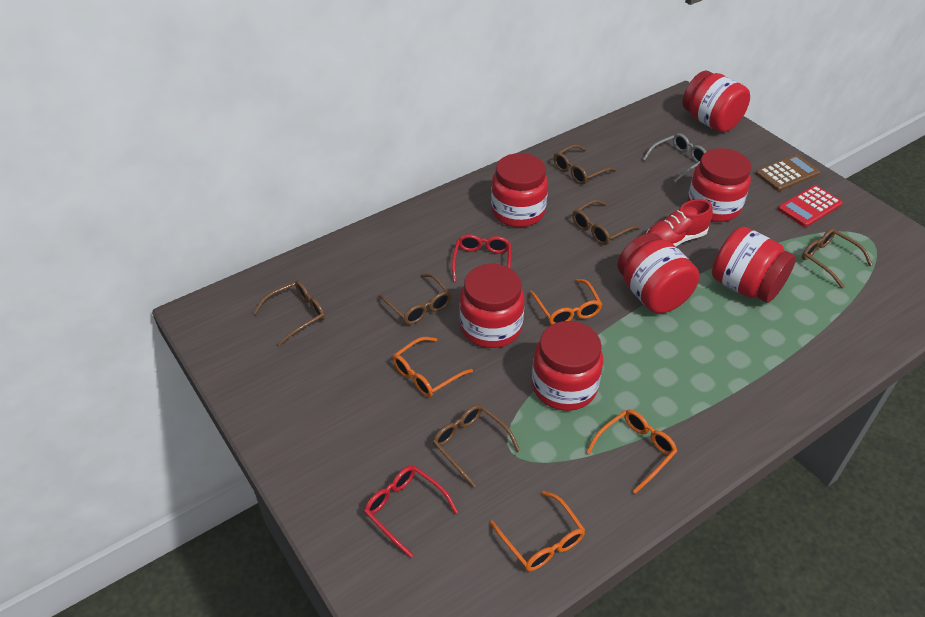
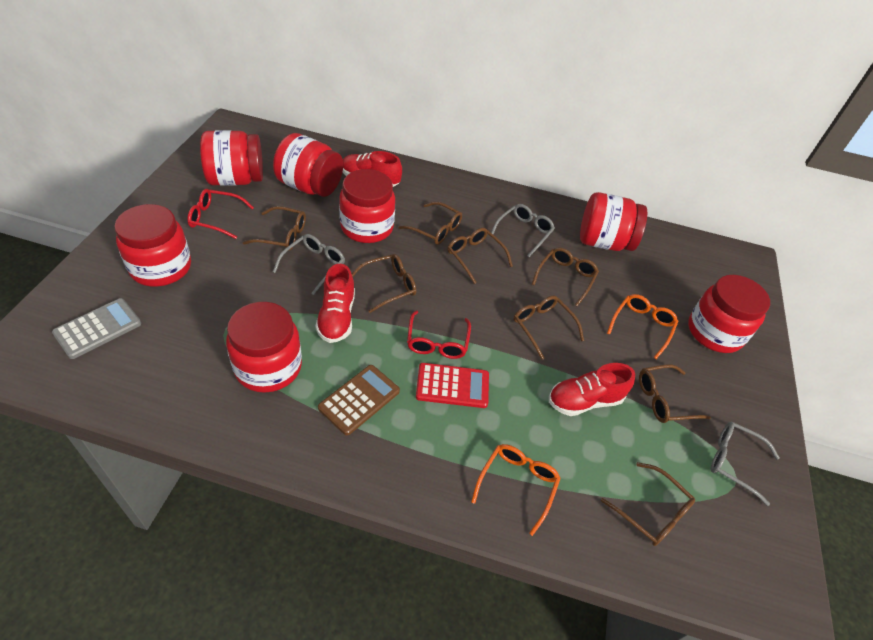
brown glasses: 6 -> 8
grey calculator: 0 -> 1
grey glasses: 1 -> 3
orange glasses: 4 -> 2
red shoe: 1 -> 3

